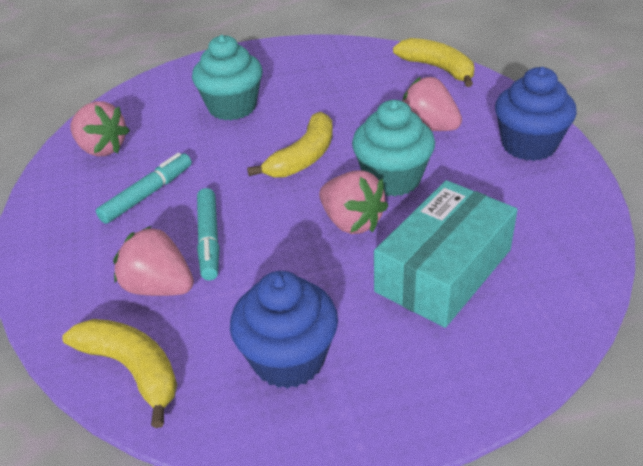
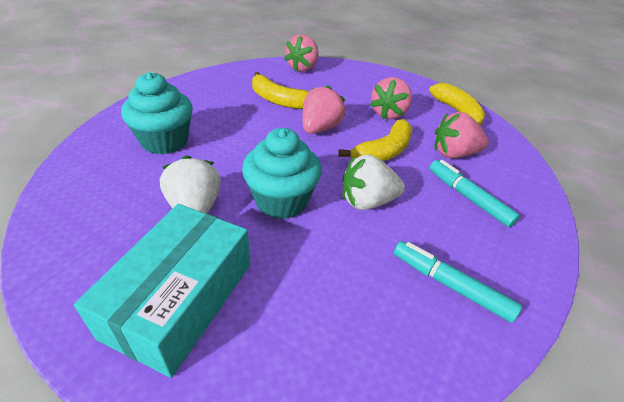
blue cupcake: 2 -> 0
white strawberry: 0 -> 2

